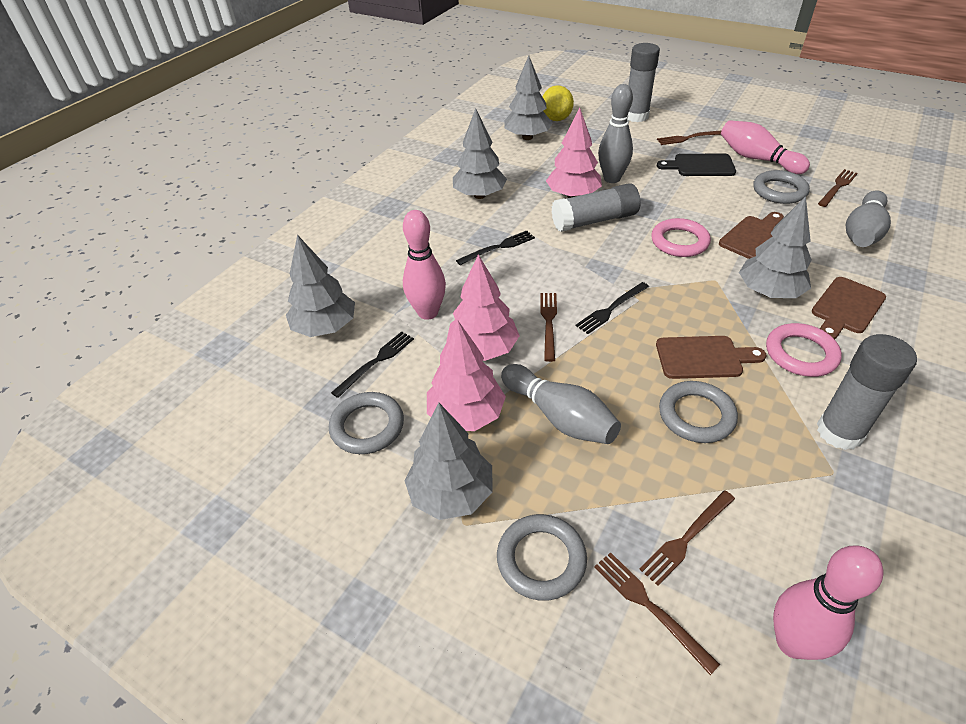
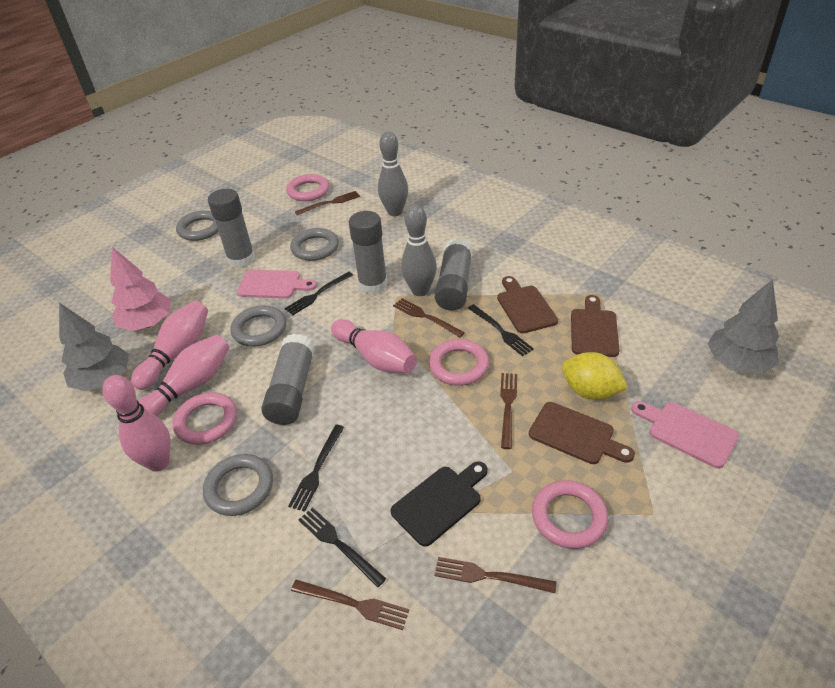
black fork: 3 -> 4
grey bowling pin: 3 -> 2
grey glue stick: 3 -> 4
grey tree: 5 -> 2
pink bowling pin: 3 -> 4
pink cutting board: 0 -> 2
pink ring: 2 -> 4
pink tree: 3 -> 1

